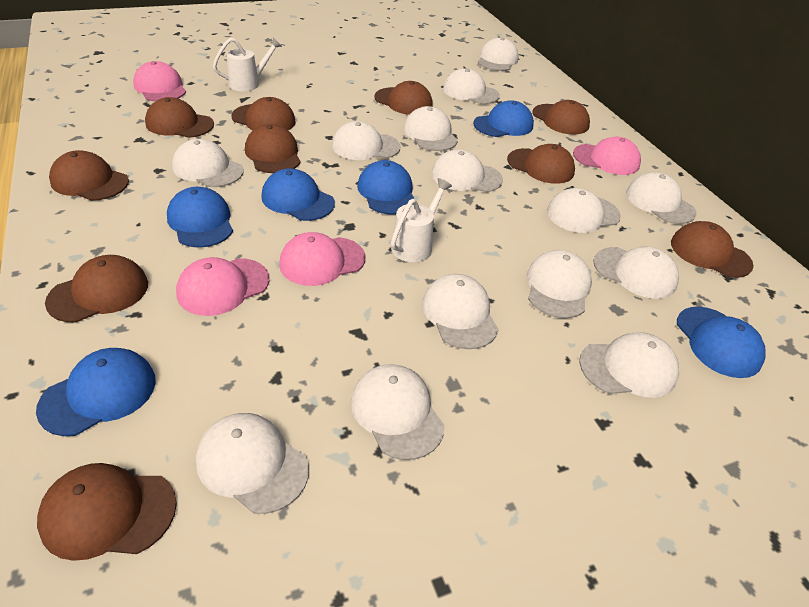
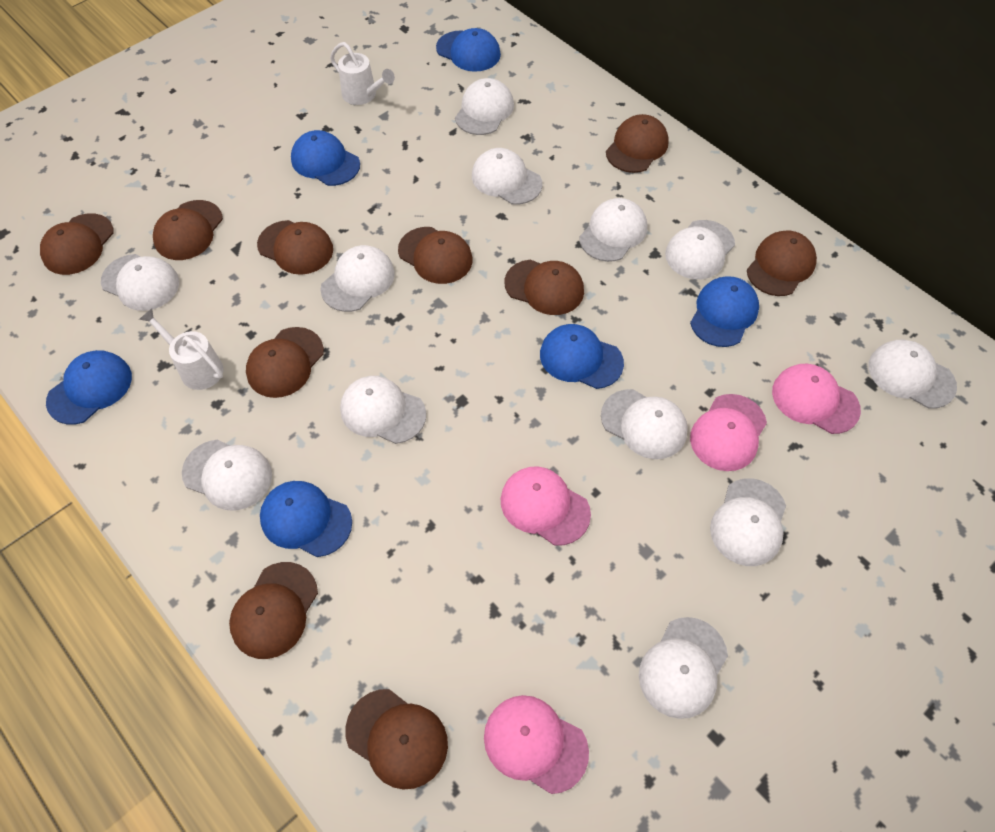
white cap: 14 -> 12

